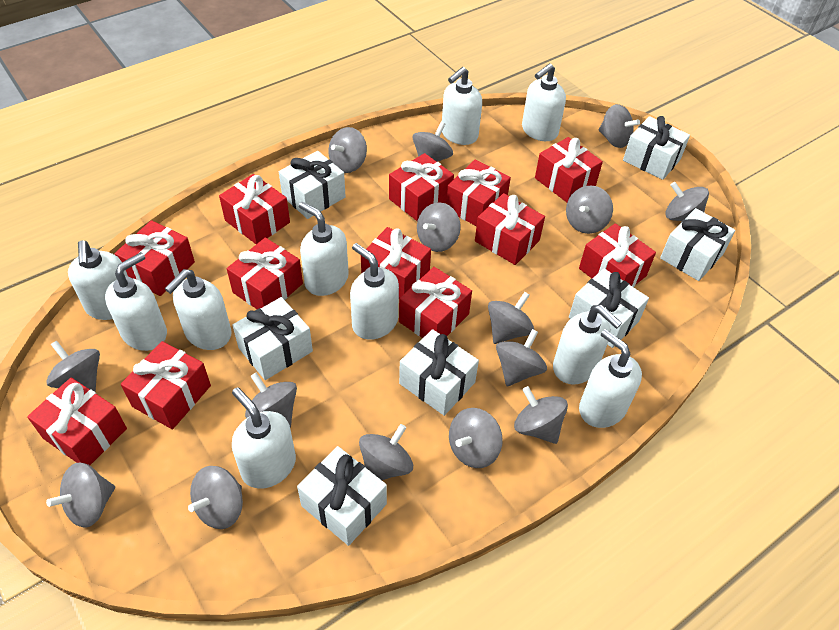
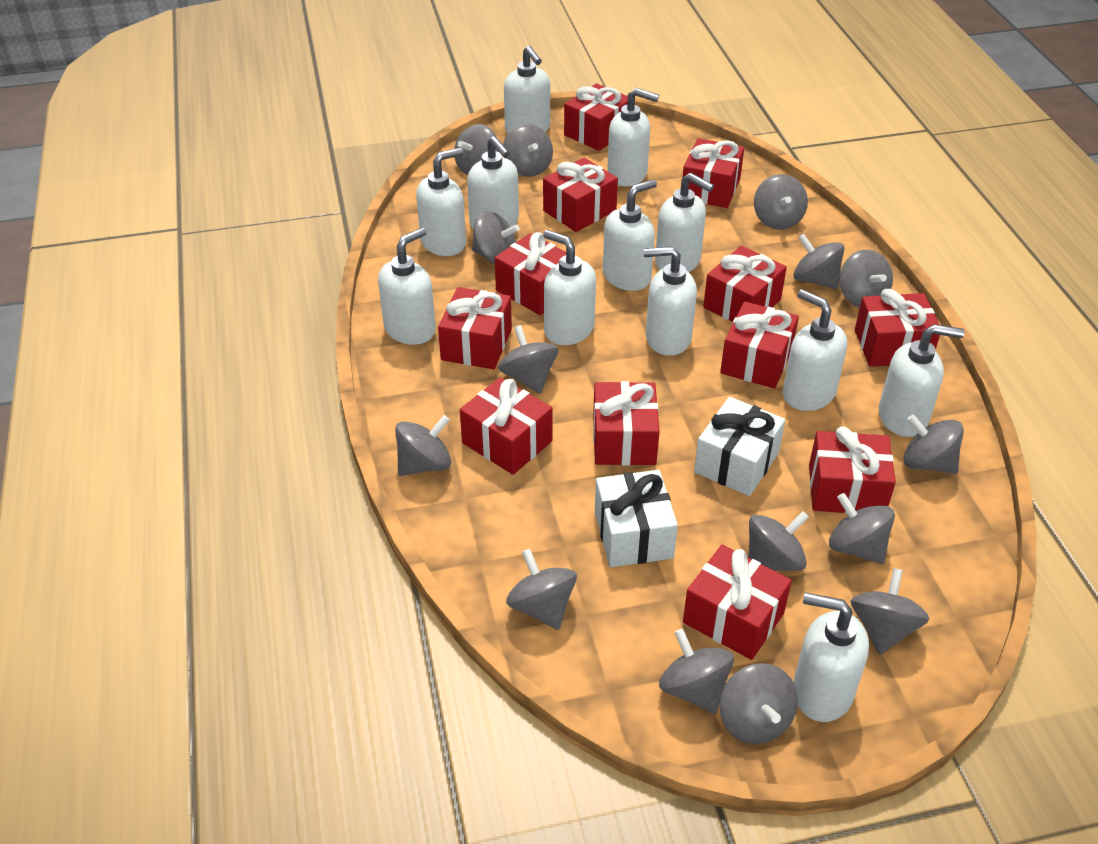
white gift: 7 -> 2
white soap dispenser: 10 -> 12

